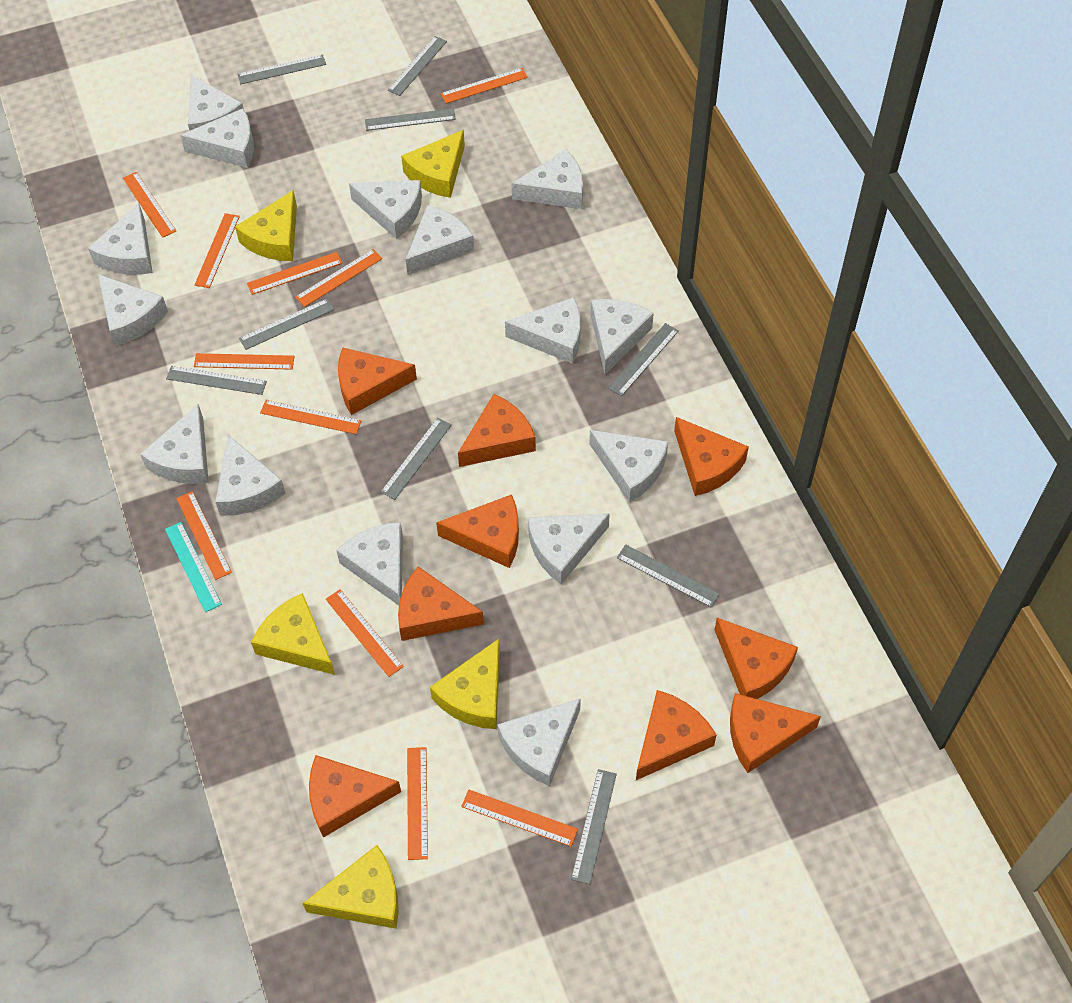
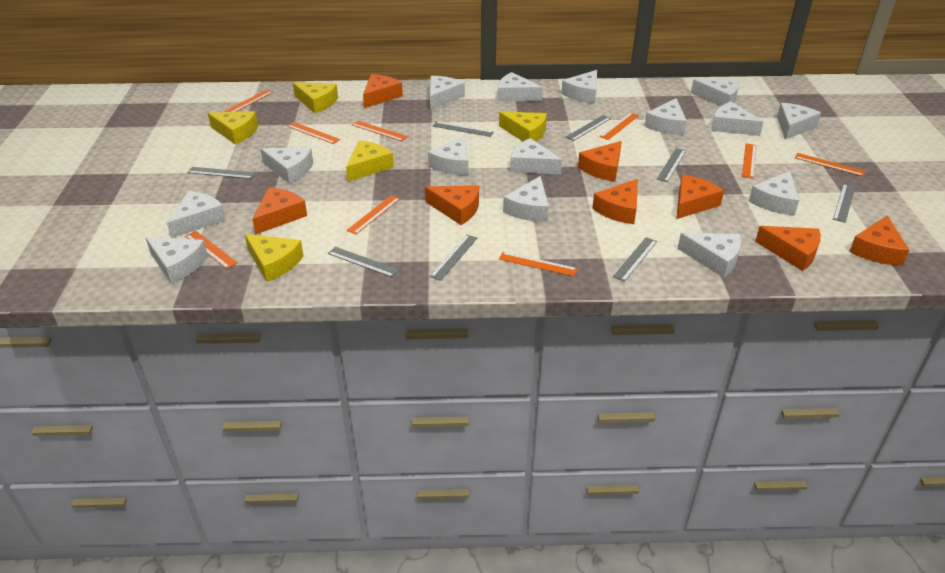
grey ruler: 9 -> 8
orange cheese: 9 -> 8
orange ruler: 11 -> 9
turquoise ruler: 1 -> 0

